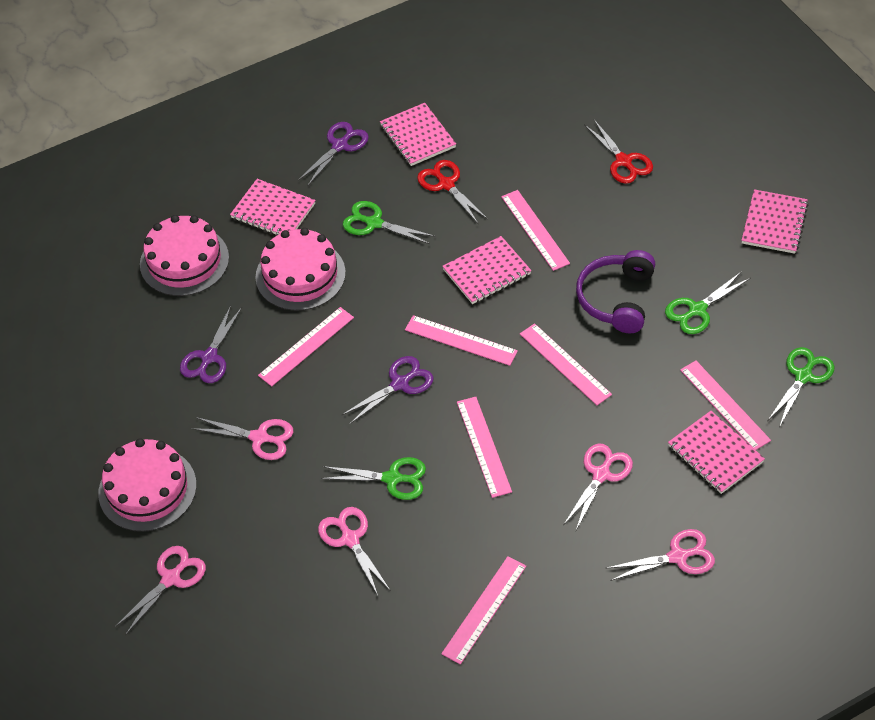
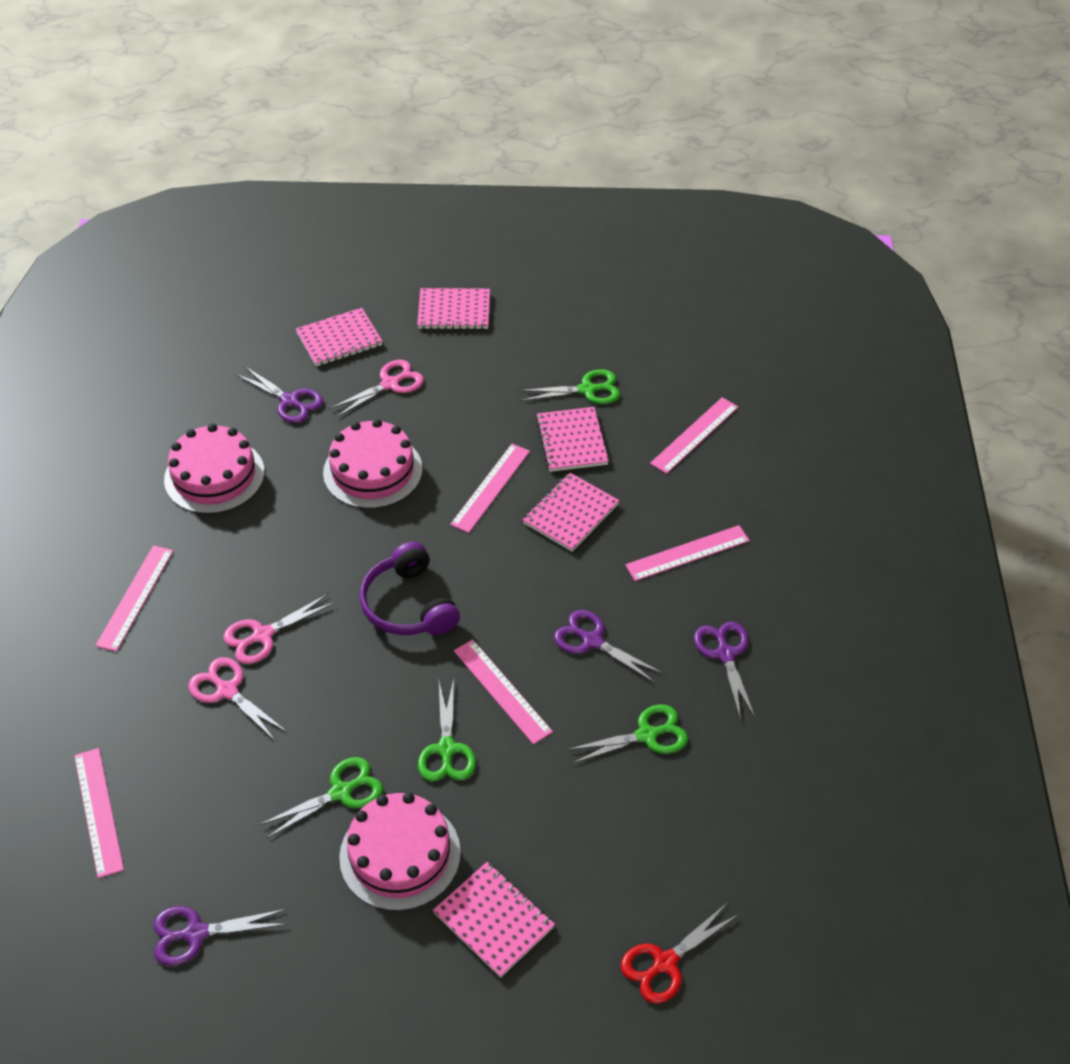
pink ruler: 7 -> 6
pink scissors: 5 -> 3
purple scissors: 3 -> 4
red scissors: 2 -> 1

